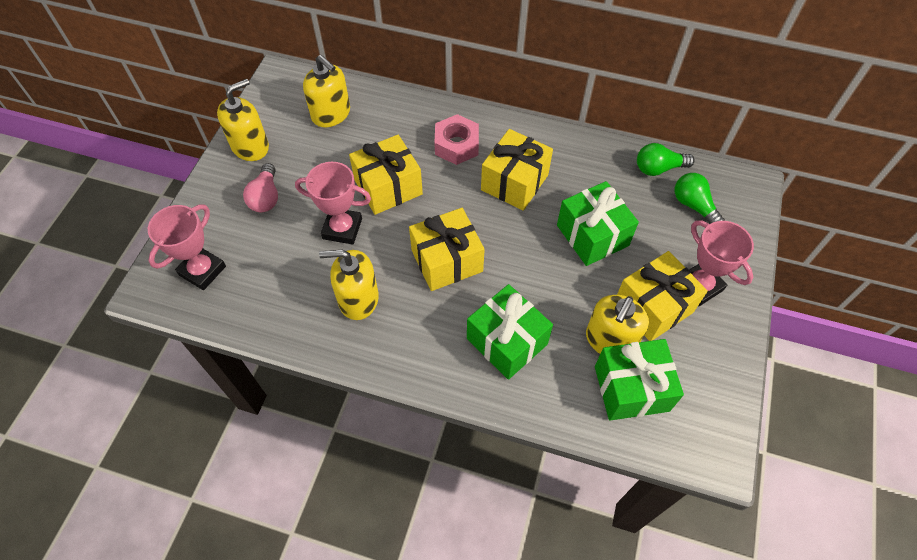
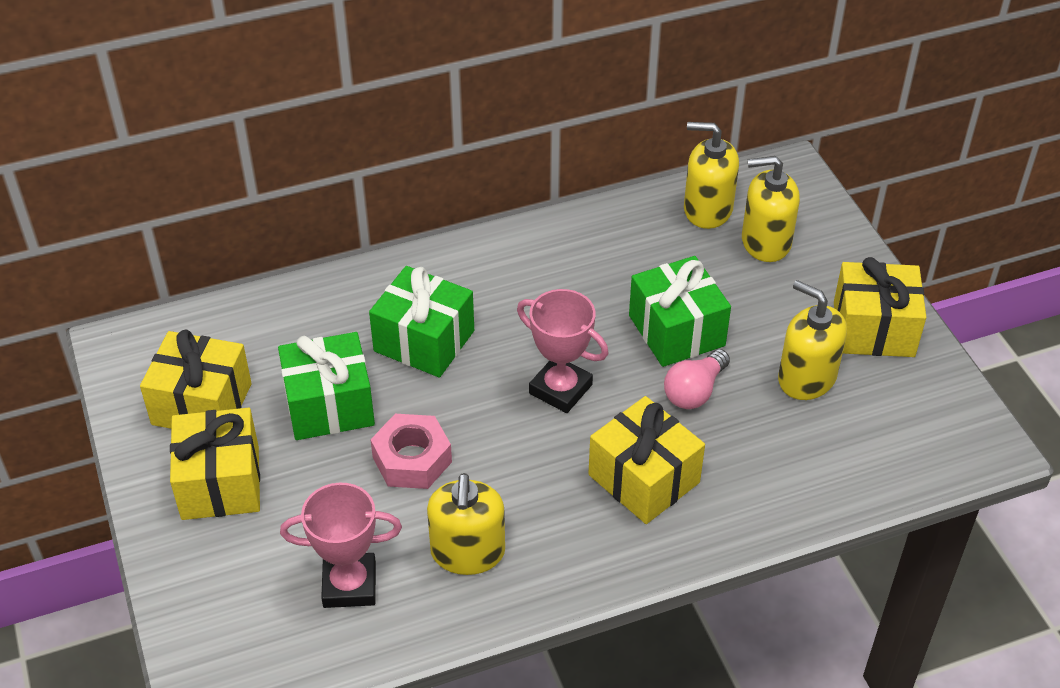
green light bulb: 2 -> 0
pink trophy: 3 -> 2

